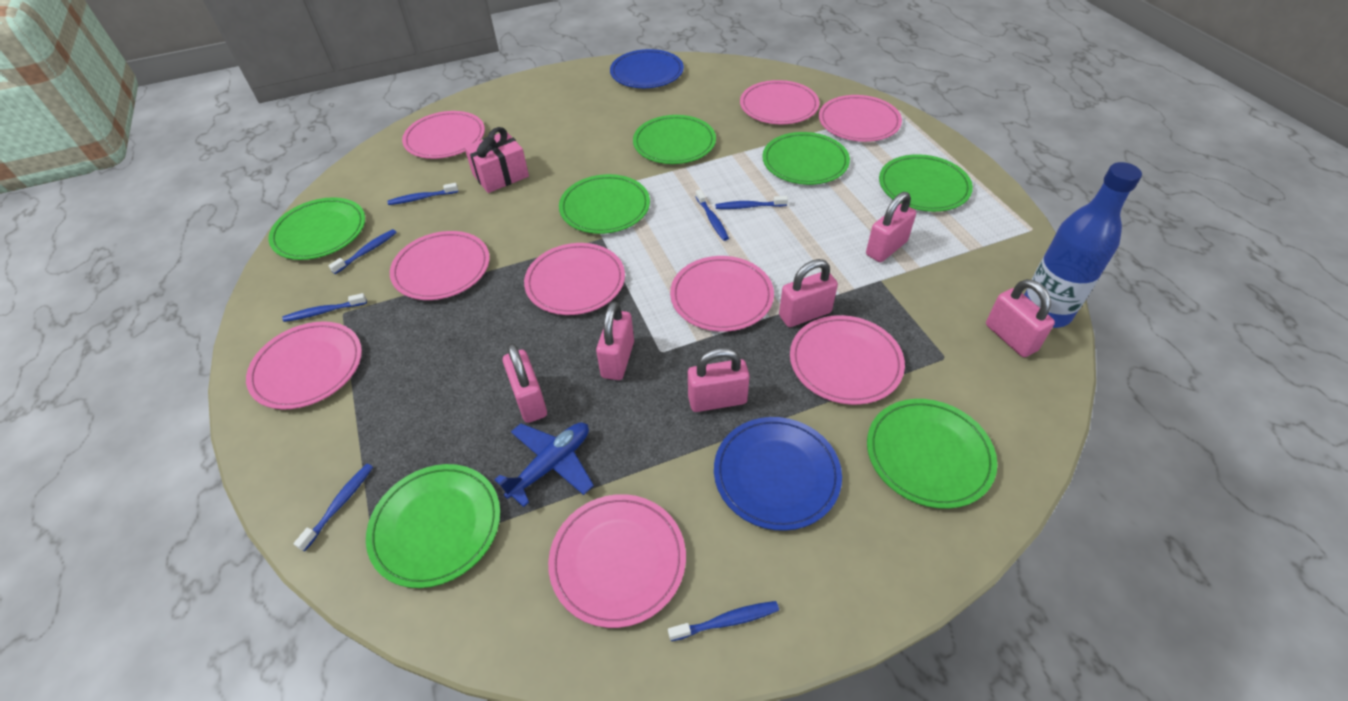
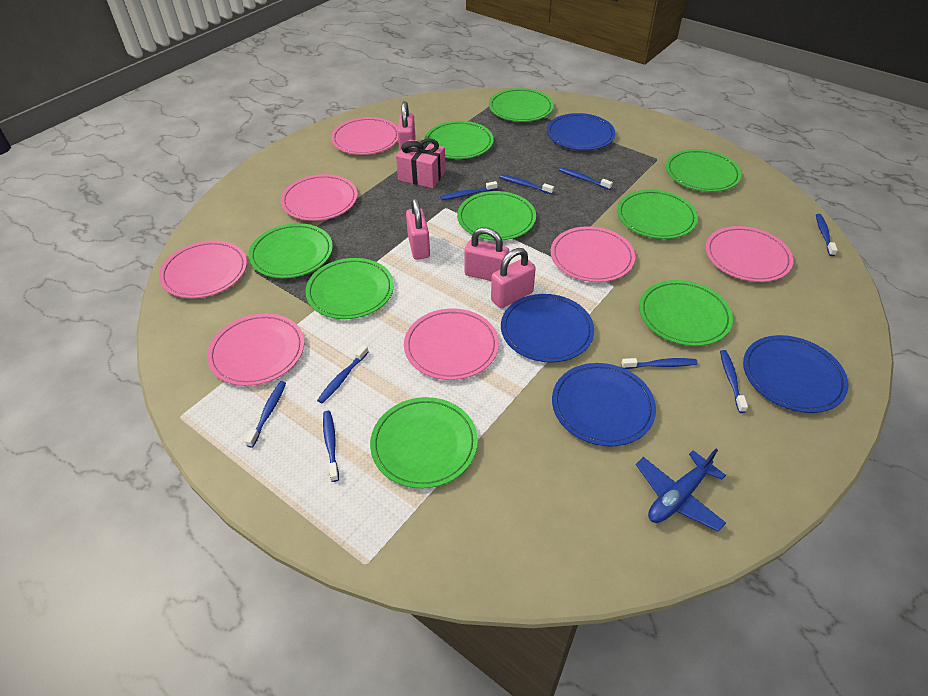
blue bottle: 1 -> 0
blue plate: 2 -> 4
blue toothbrush: 7 -> 9
green plate: 7 -> 9
pink padlock: 6 -> 4
pink plate: 9 -> 7

